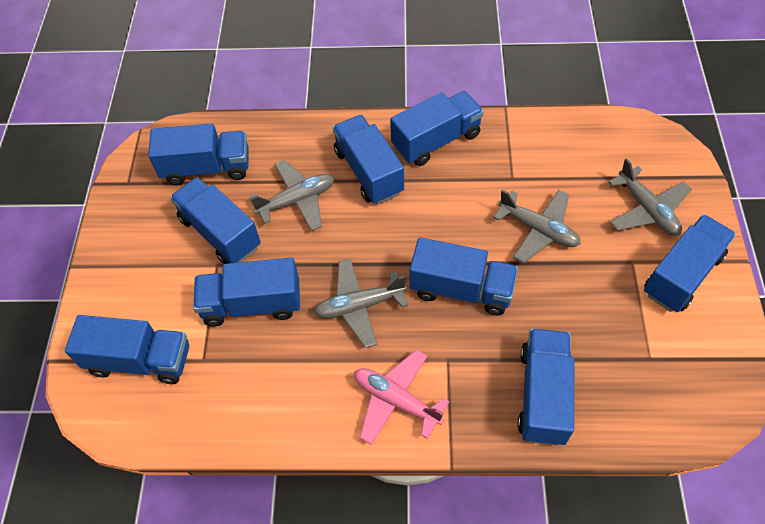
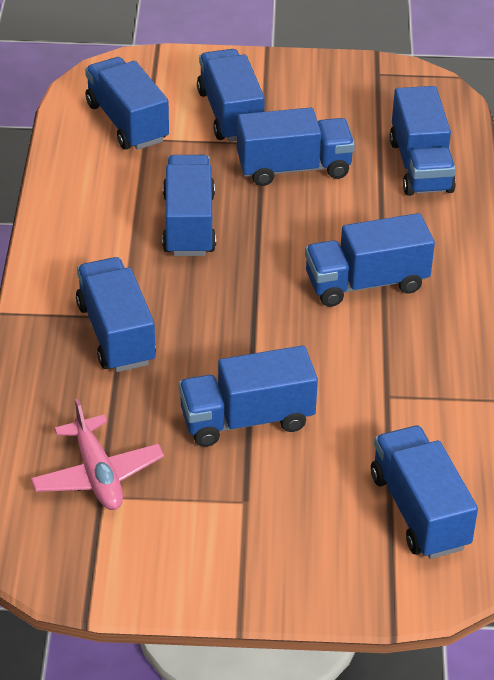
grey plane: 4 -> 0

